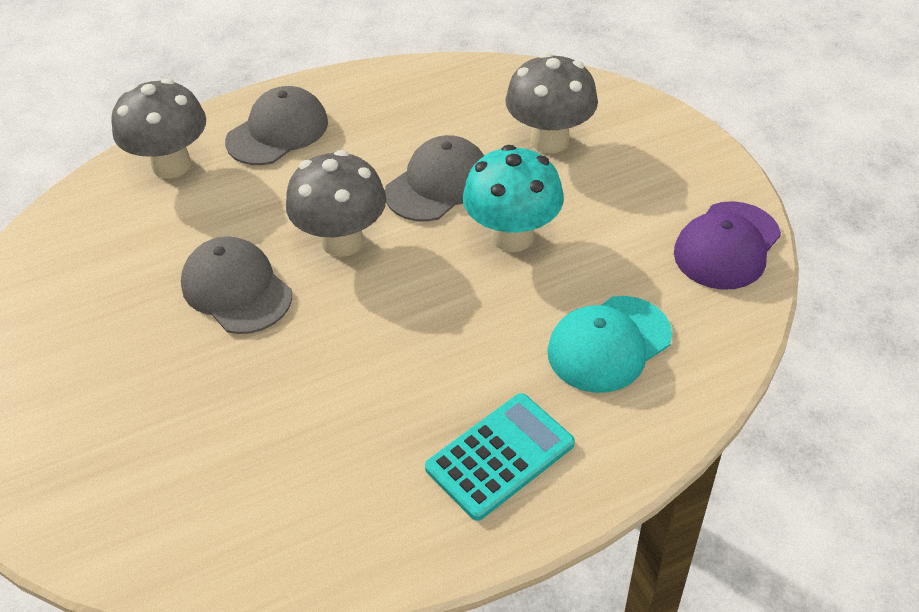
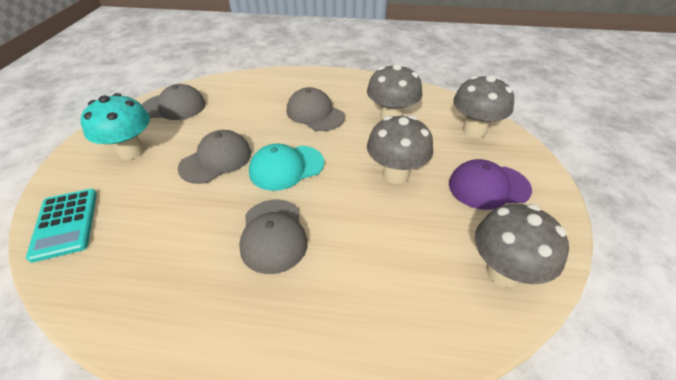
grey cap: 3 -> 4
grey mushroom: 3 -> 4

